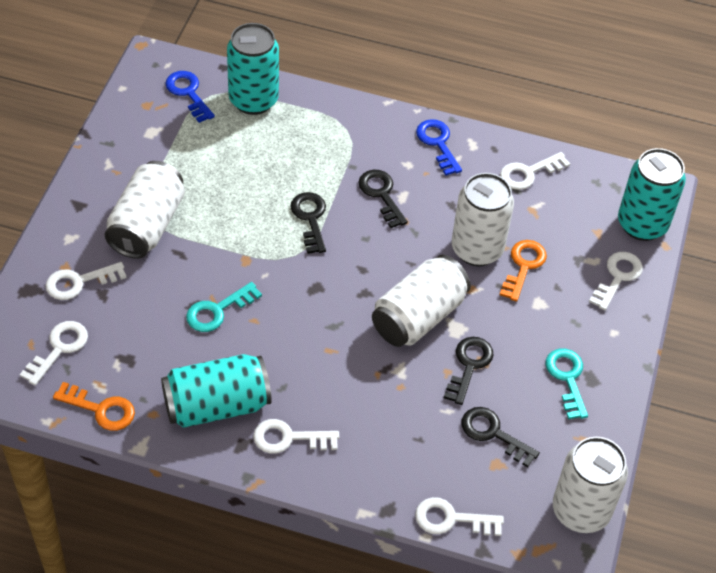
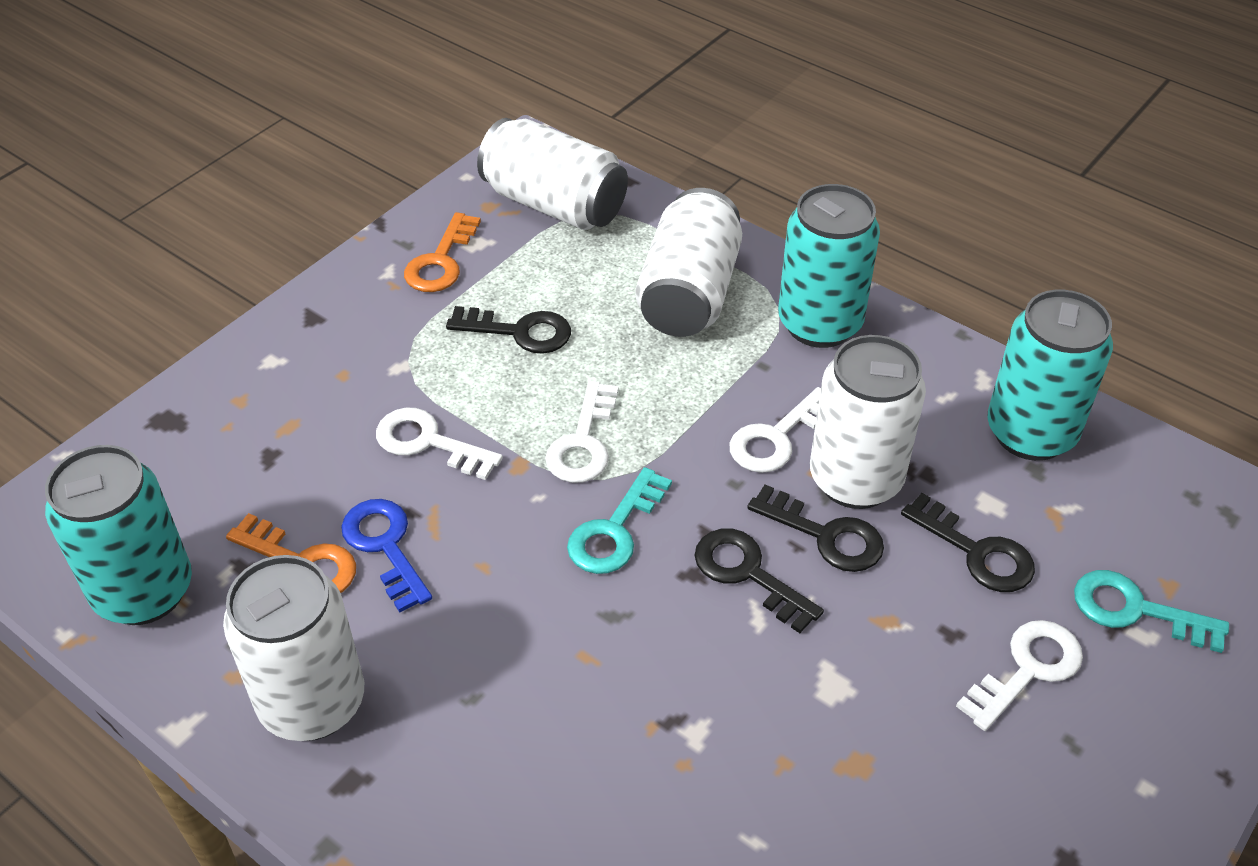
blue key: 2 -> 1
white key: 6 -> 4

